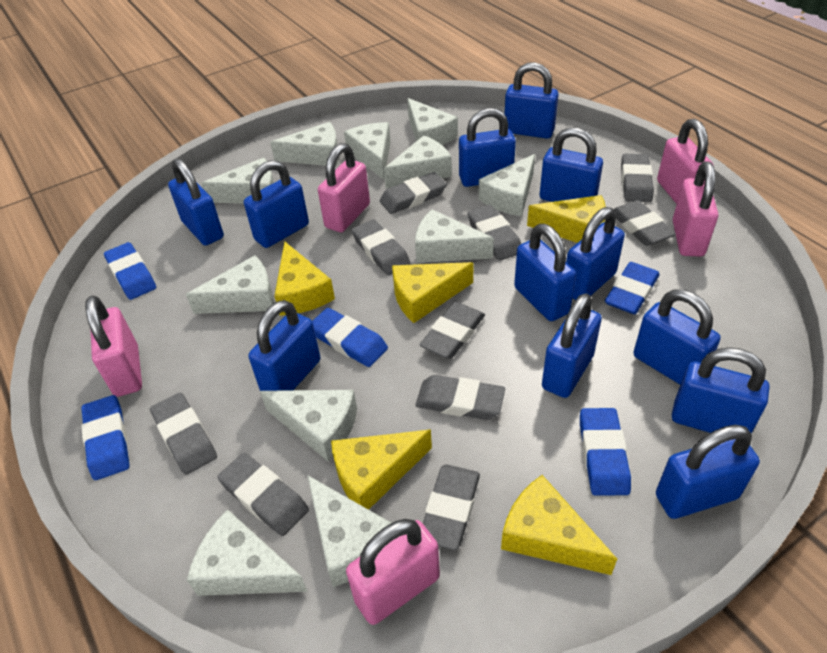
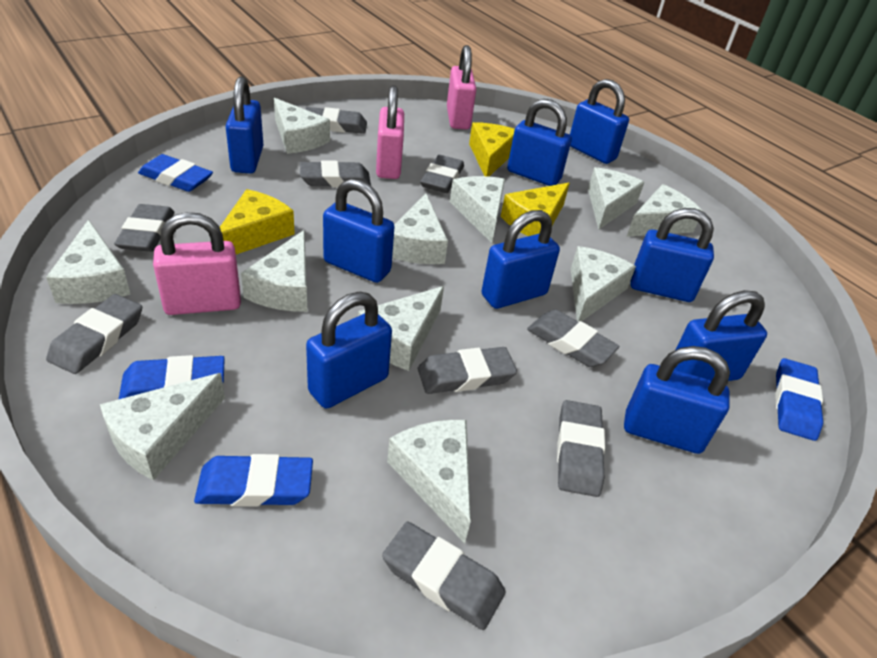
blue eraser: 5 -> 4
blue padlock: 12 -> 9
grey eraser: 10 -> 9
pink padlock: 5 -> 3
yellow cheese: 5 -> 3

